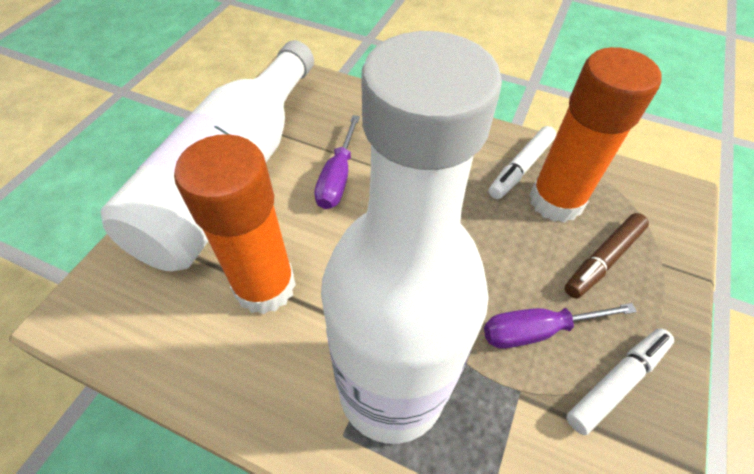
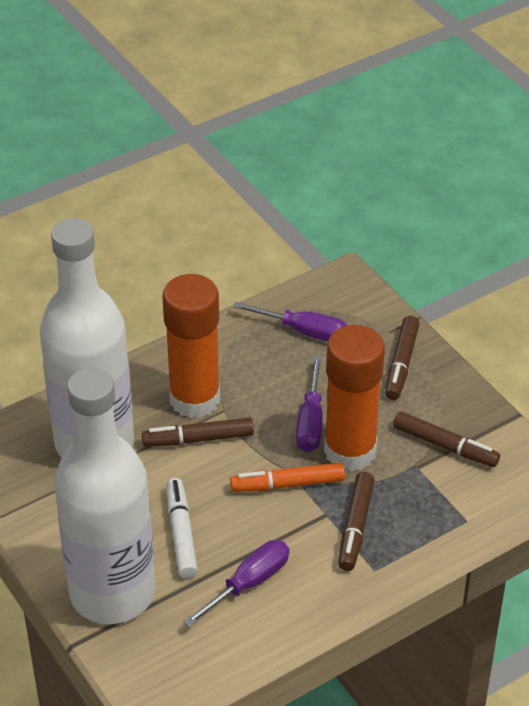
brown marker: 1 -> 4
orange marker: 0 -> 1
purple screwdriver: 2 -> 3
white marker: 2 -> 1

